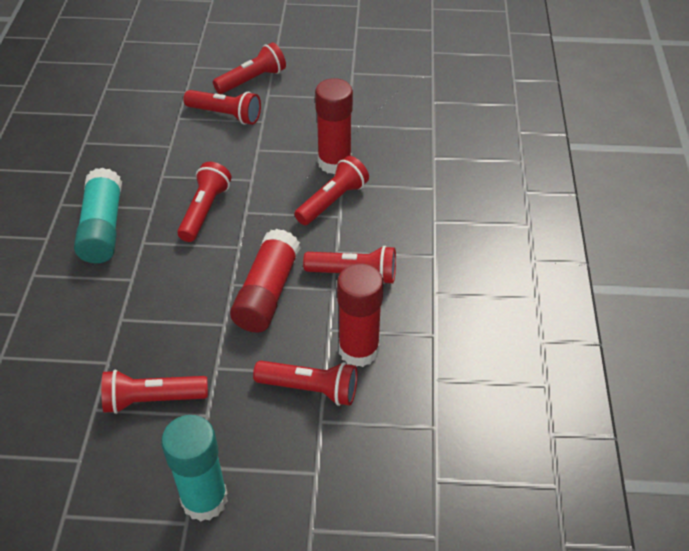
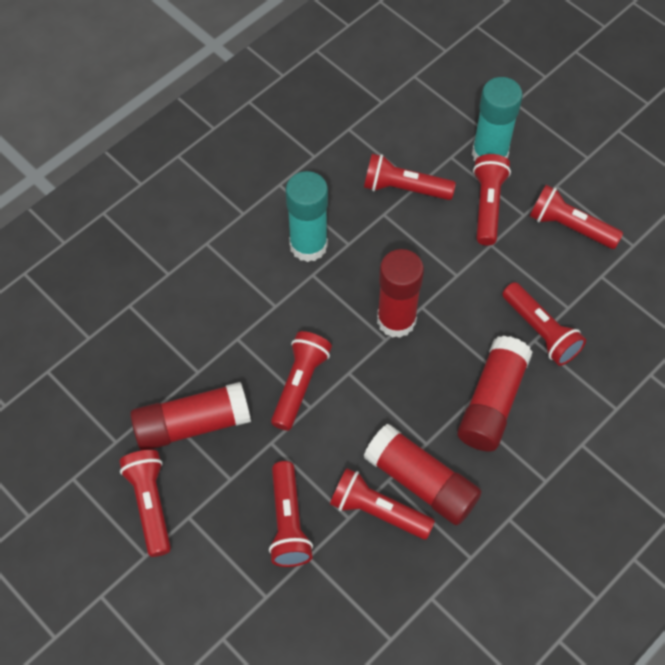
red flashlight: 7 -> 8
red glue stick: 3 -> 4

